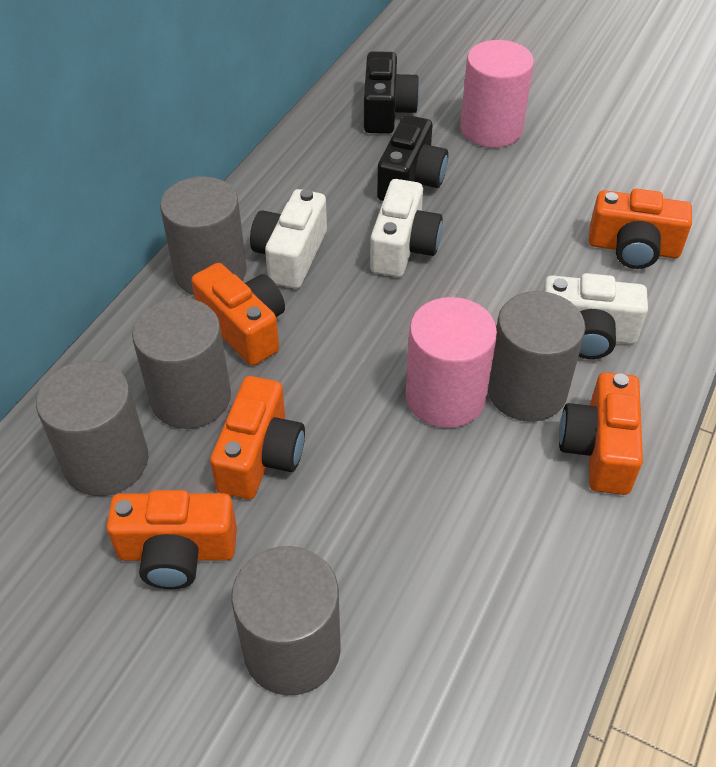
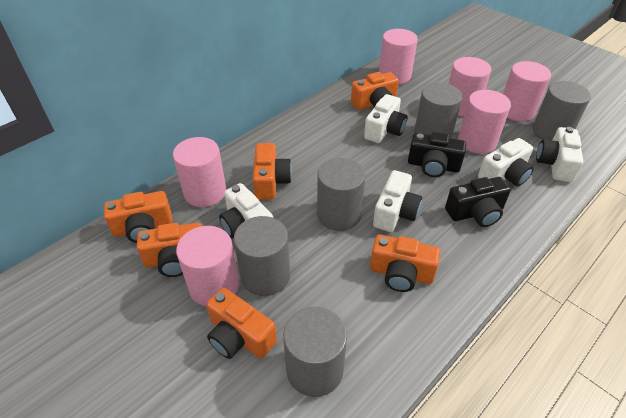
orange camera: 5 -> 6
pink cylinder: 2 -> 6
white camera: 3 -> 5

